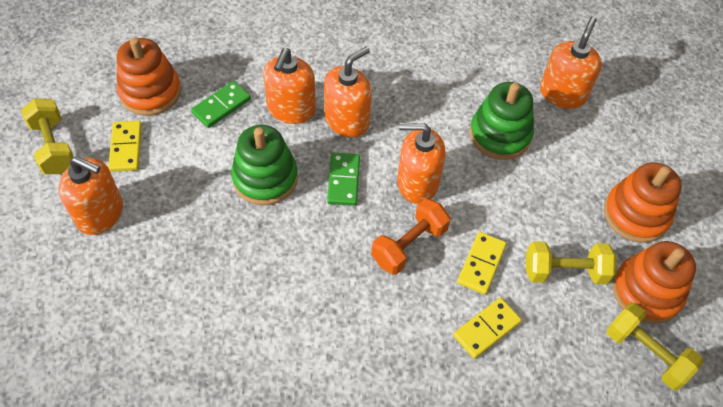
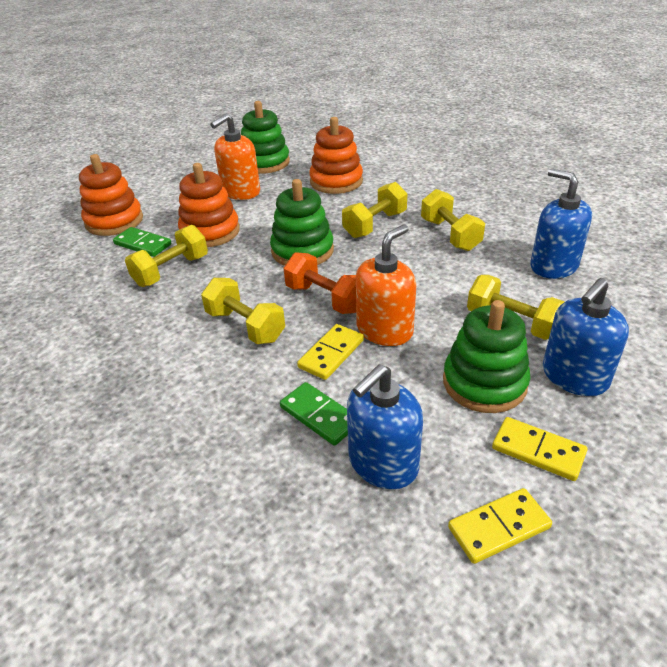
blue soap dispenser: 0 -> 3
green stacking toy: 2 -> 3
orange soap dispenser: 5 -> 2
yellow dumbbell: 3 -> 5

